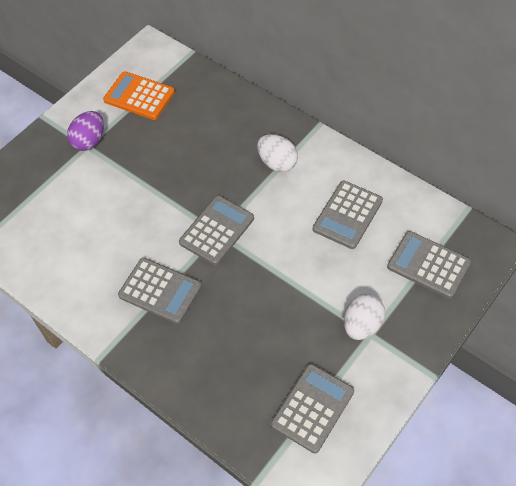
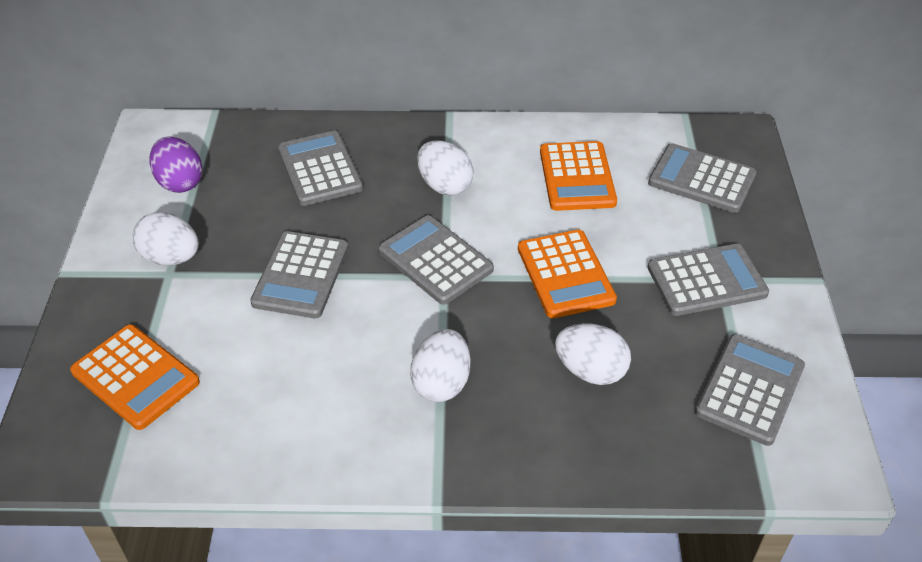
grey calculator: 5 -> 6
orange calculator: 1 -> 3
white egg: 2 -> 4

